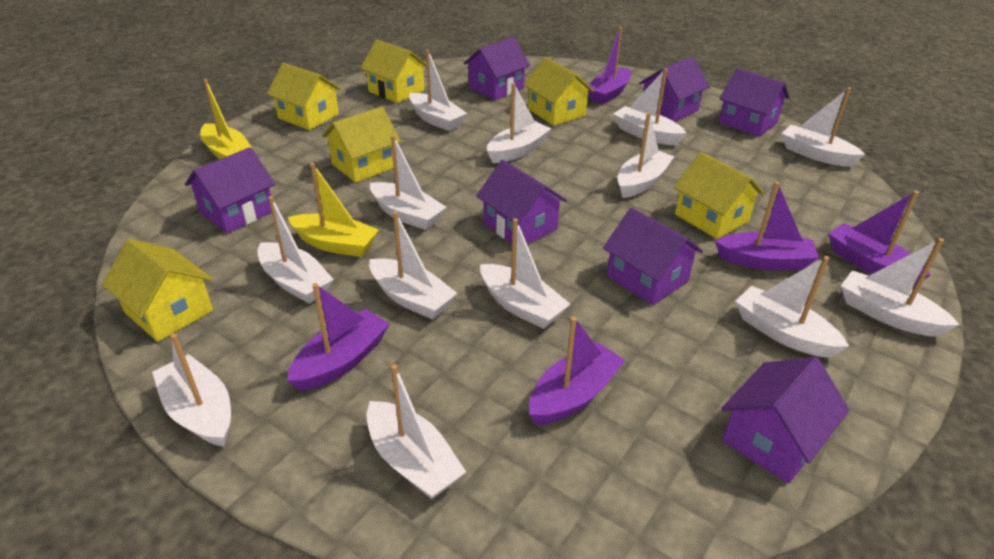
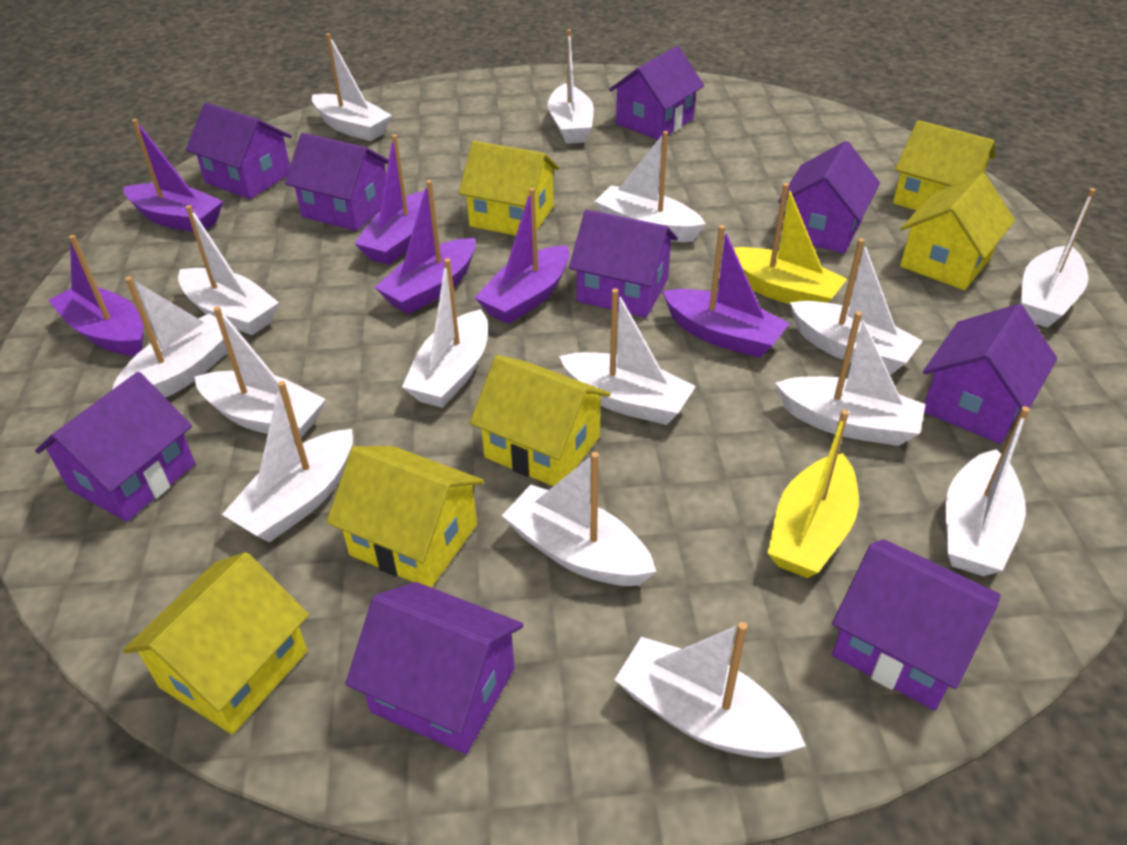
purple boat: 5 -> 6
purple house: 7 -> 9
white boat: 13 -> 15

